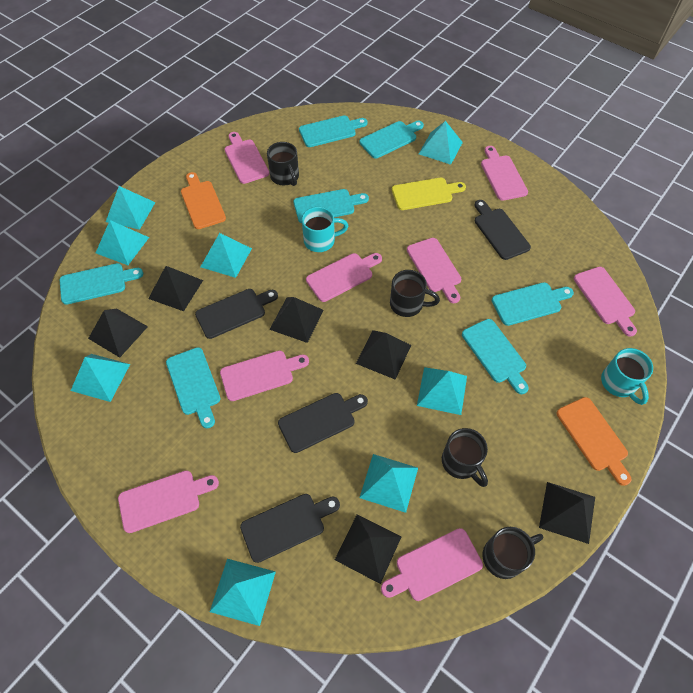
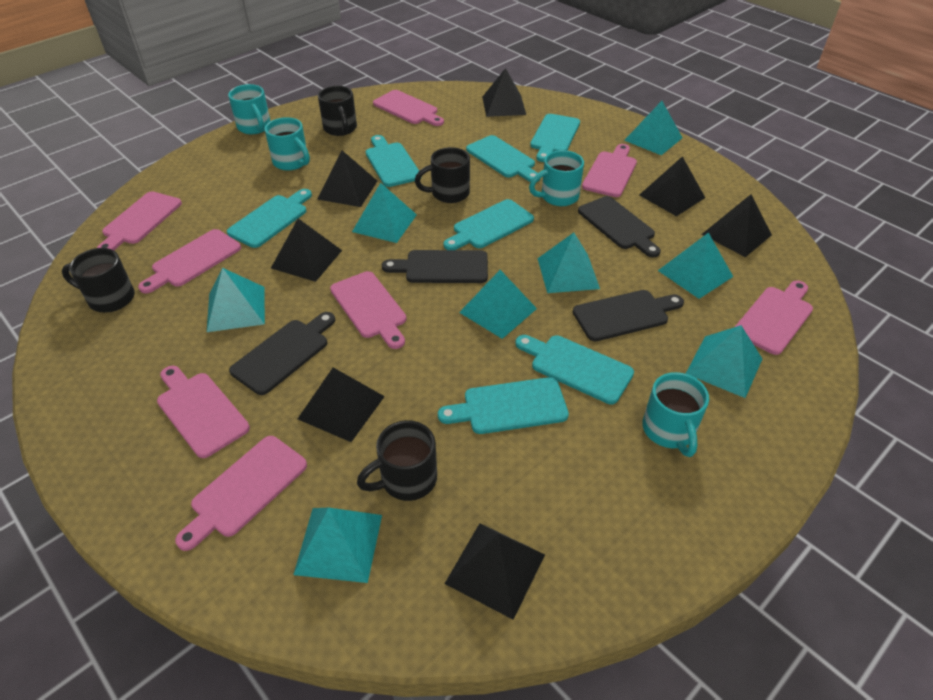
black pyramid: 6 -> 7
orange cutting board: 2 -> 0
turquoise mug: 2 -> 4
yellow cutting board: 1 -> 0

